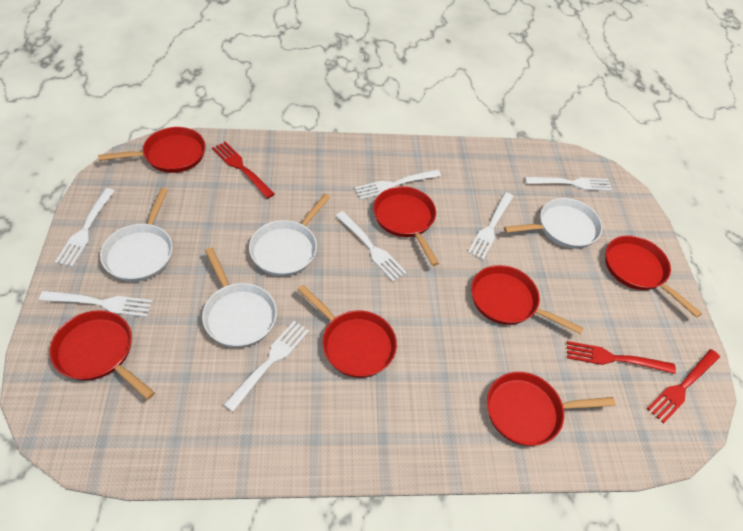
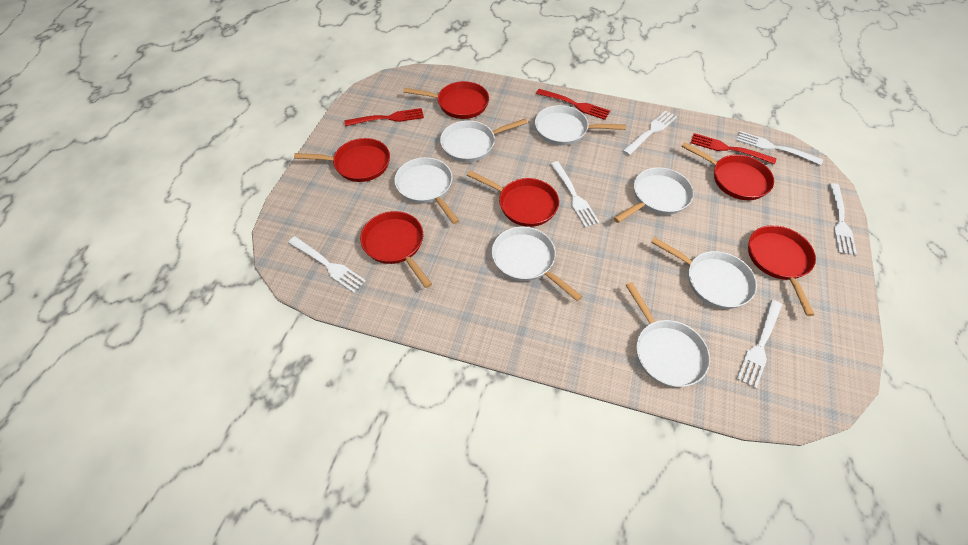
red pan: 7 -> 6
white fork: 7 -> 6
white pan: 4 -> 7

